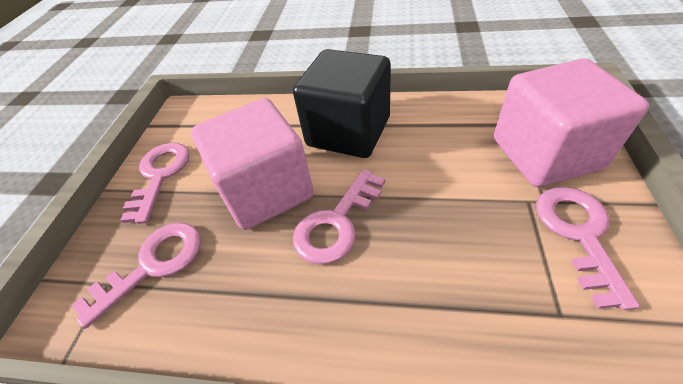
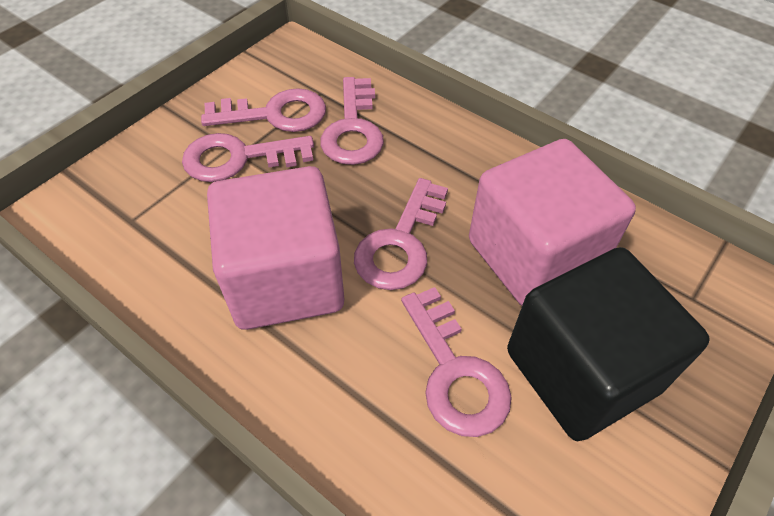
pink key: 4 -> 5

